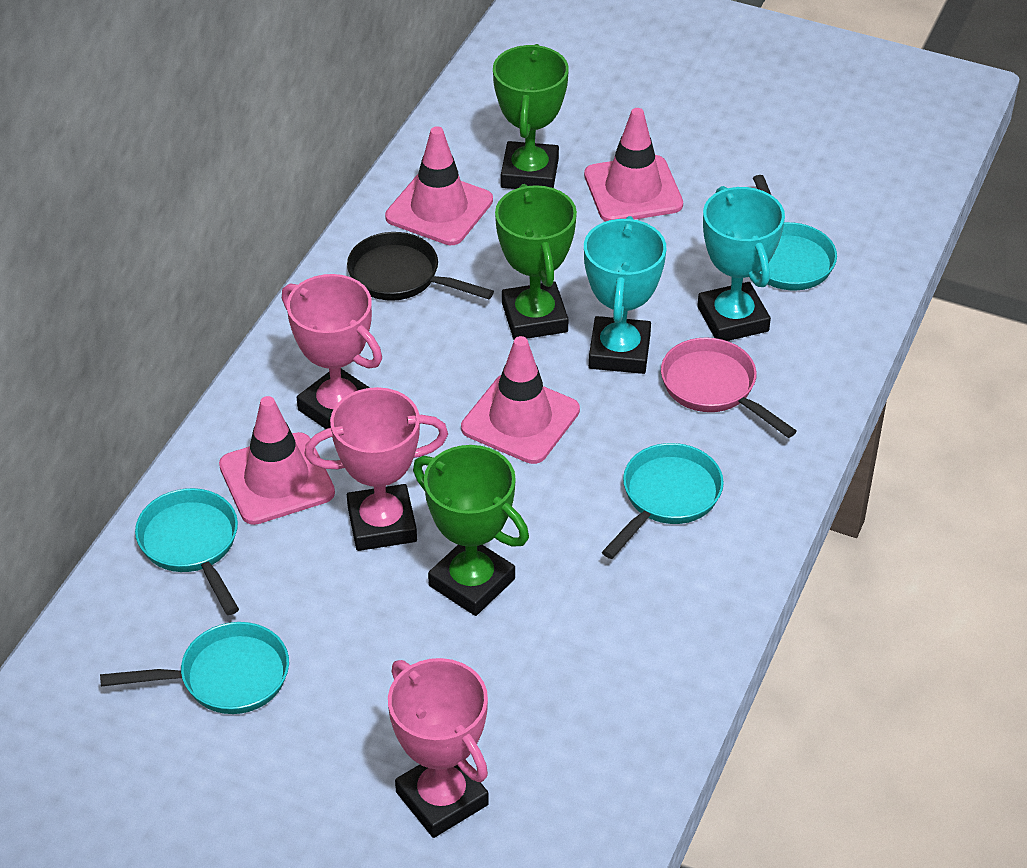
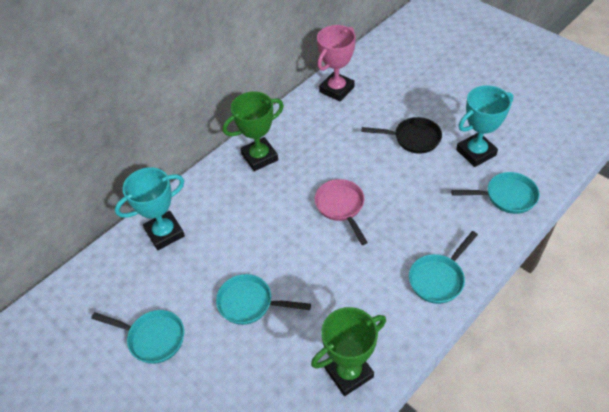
green trophy: 3 -> 2
pink traffic cone: 4 -> 0
pink trophy: 3 -> 1

